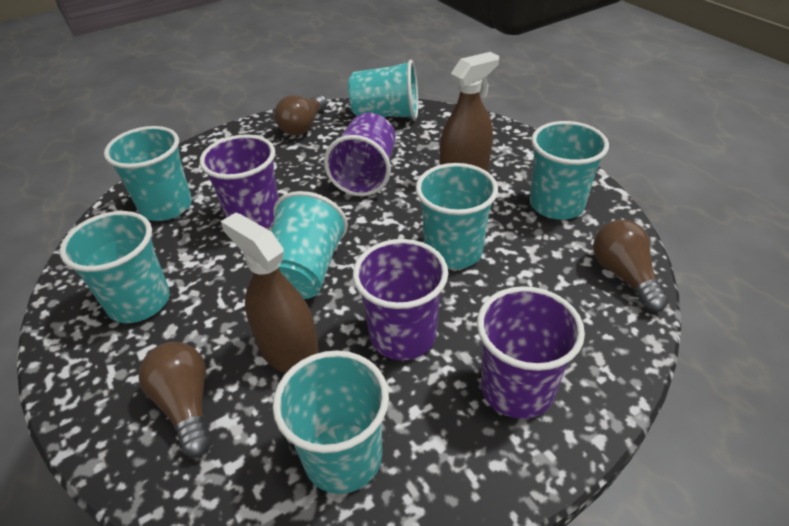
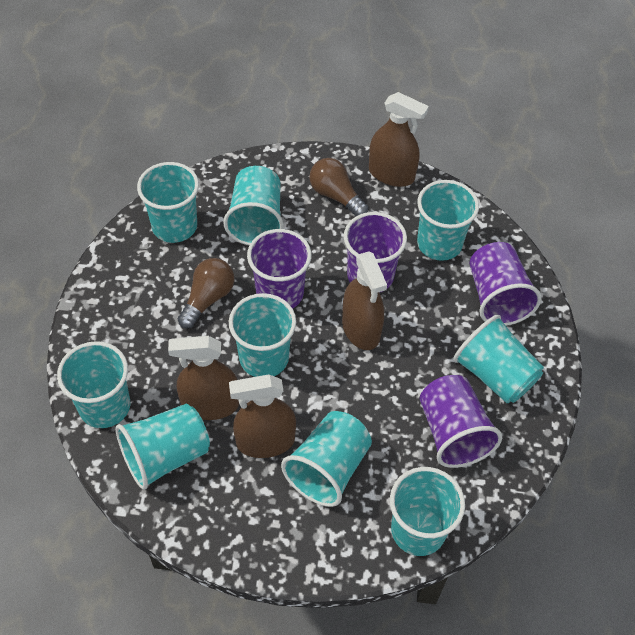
brown light bulb: 3 -> 2
brown spray bottle: 2 -> 4
turquoise cup: 7 -> 9

